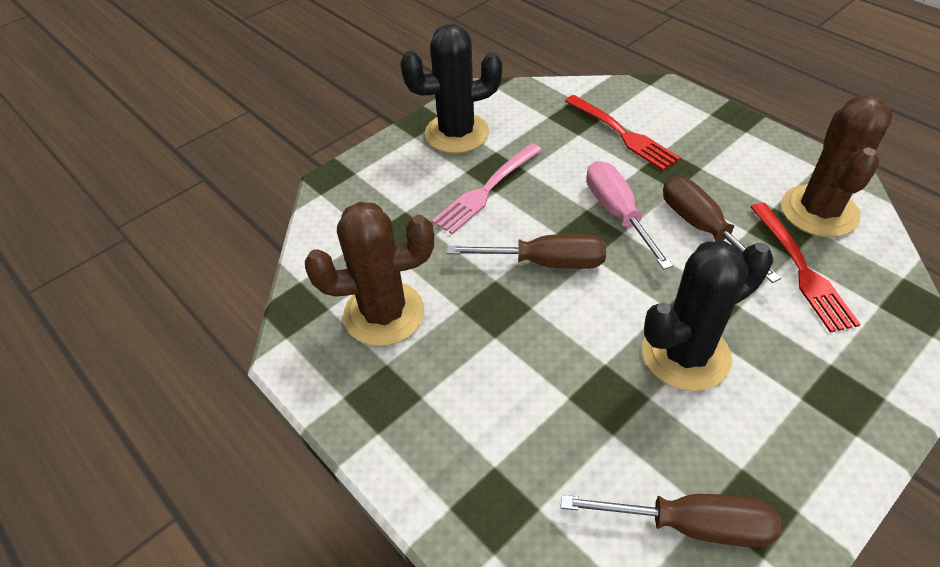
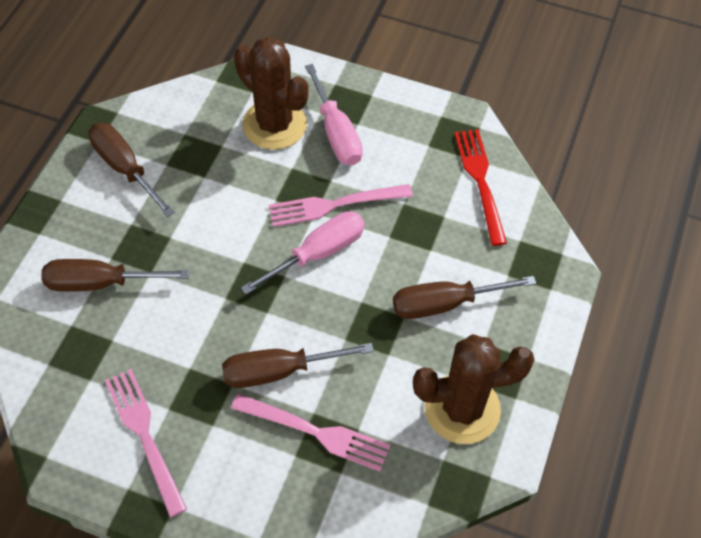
black cactus: 2 -> 0
brown screwdriver: 3 -> 4
pink fork: 1 -> 3
pink screwdriver: 1 -> 2
red fork: 2 -> 1

